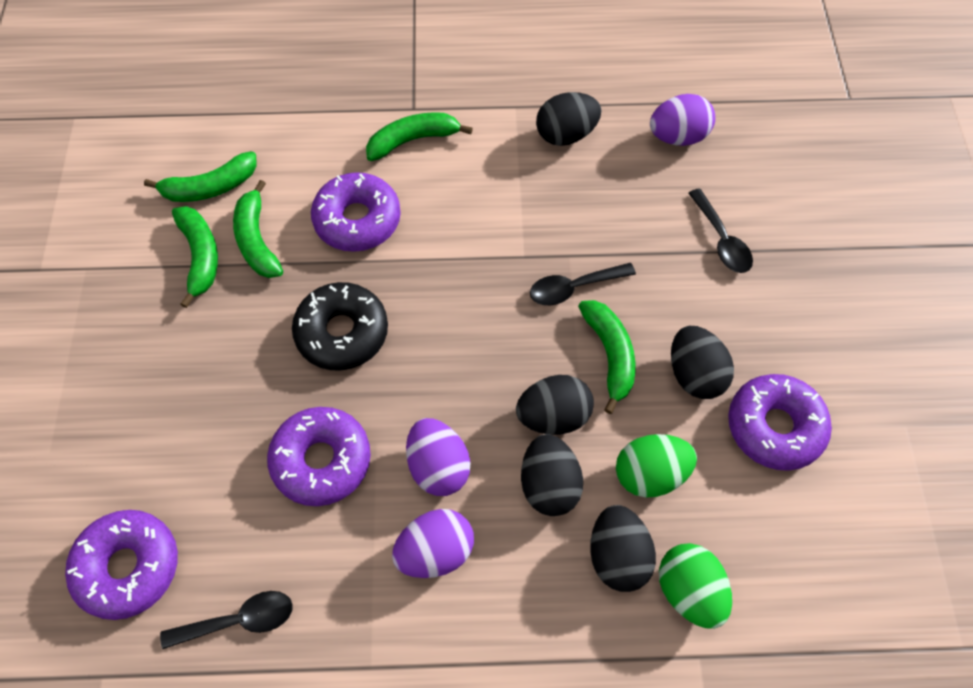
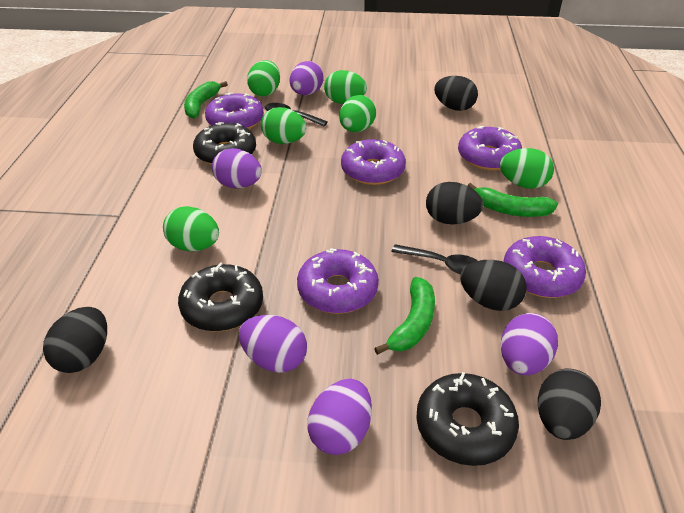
black donut: 1 -> 3
black spoon: 3 -> 2
green banana: 5 -> 3
green egg: 2 -> 6
purple donut: 4 -> 5
purple egg: 3 -> 5

